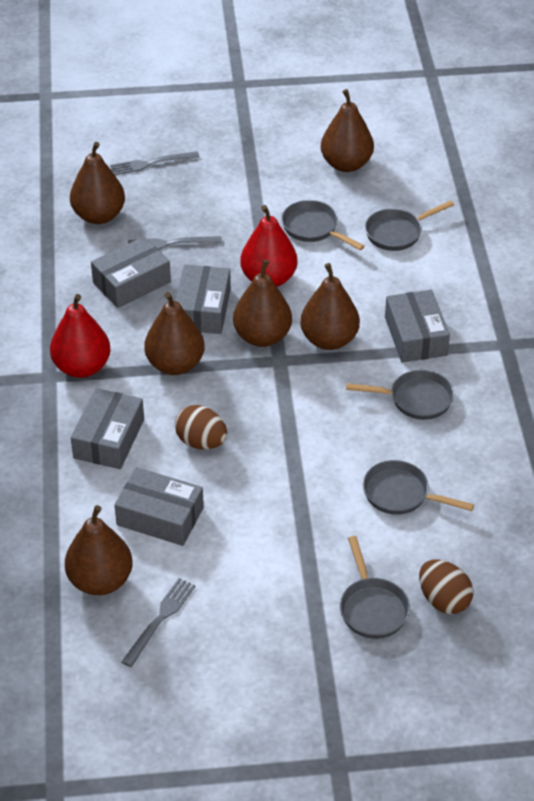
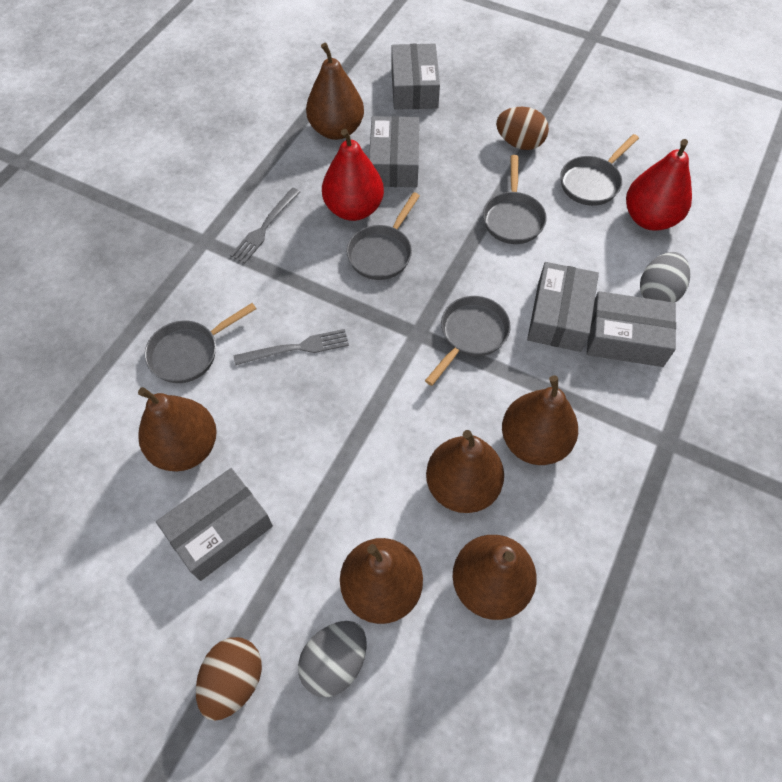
grey egg: 0 -> 2
grey fork: 3 -> 2

